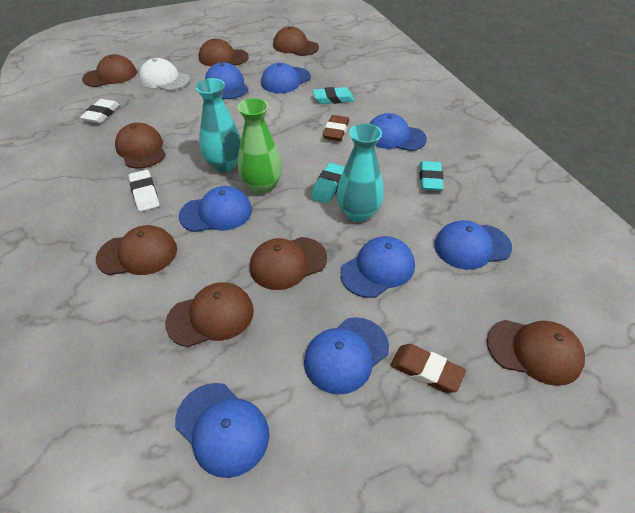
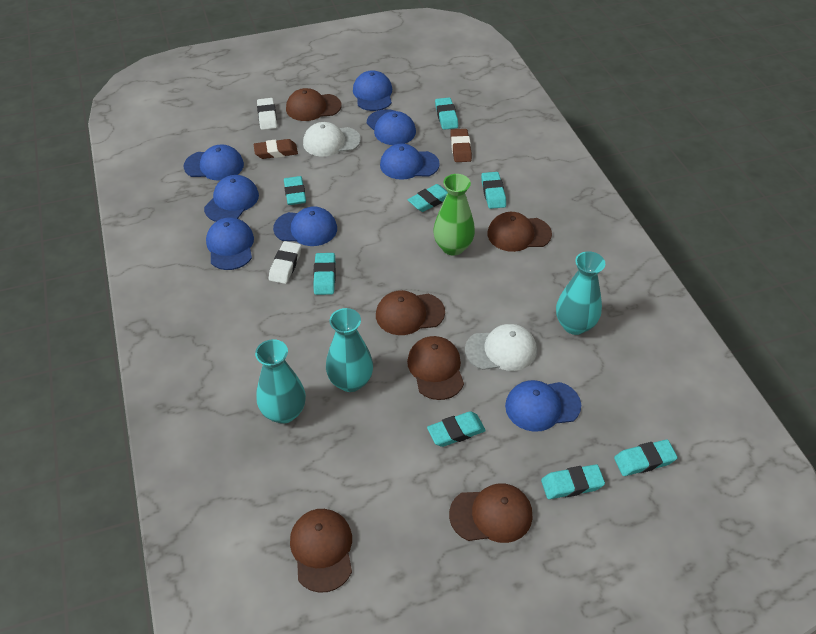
brown cap: 8 -> 6
turquoise eraser: 3 -> 8
turquoise vase: 2 -> 3
white cap: 1 -> 2

